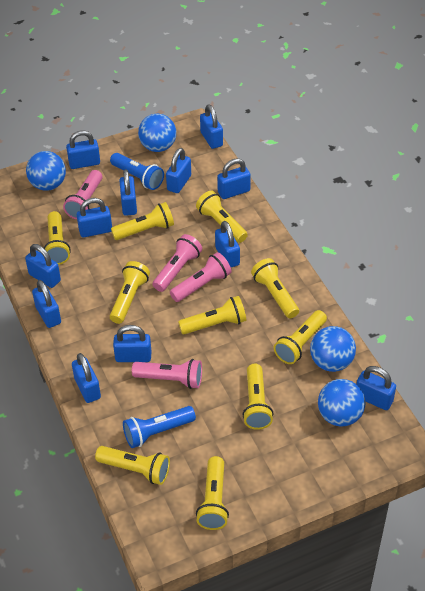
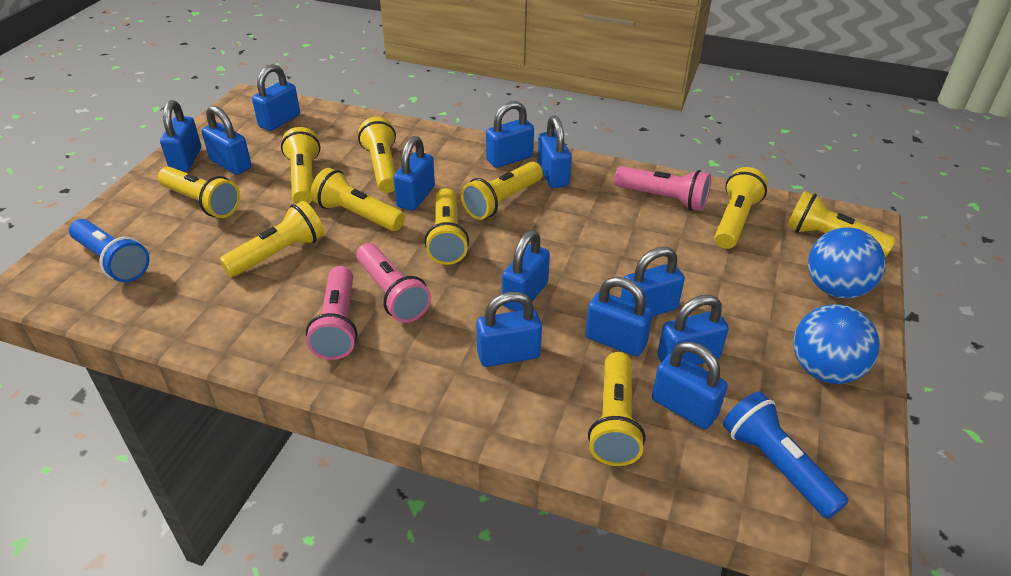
blue ball: 4 -> 2
pink flashlight: 4 -> 3

